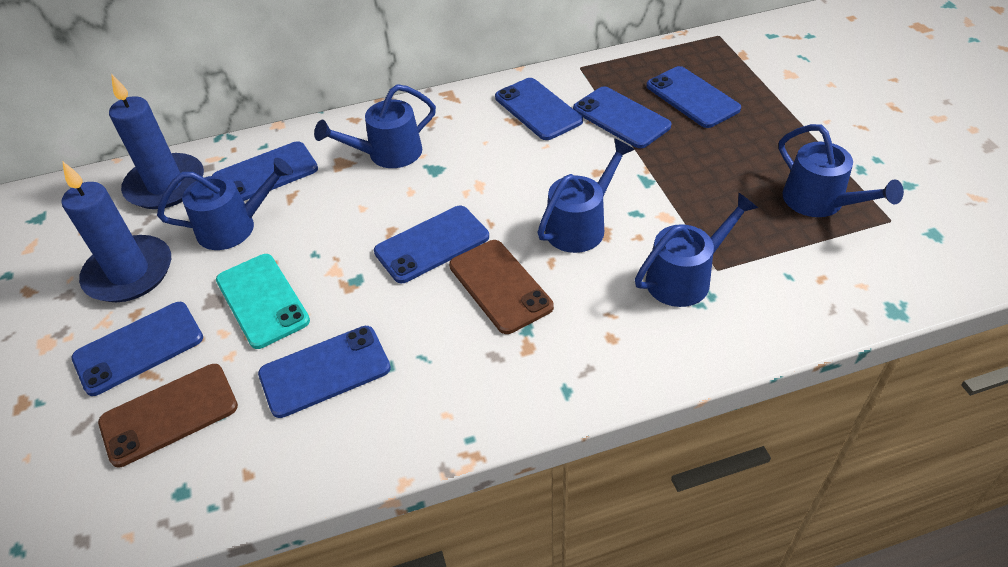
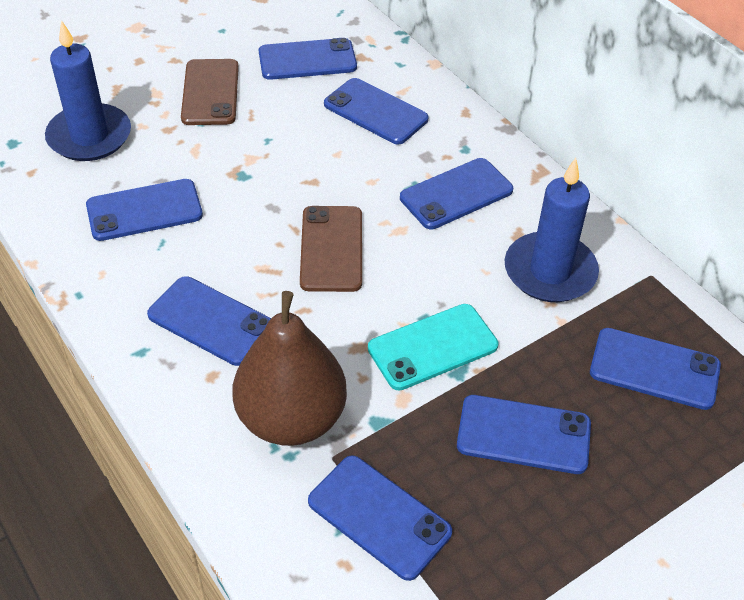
blue phone: 7 -> 8
blue watering can: 5 -> 0
brown pear: 0 -> 1

